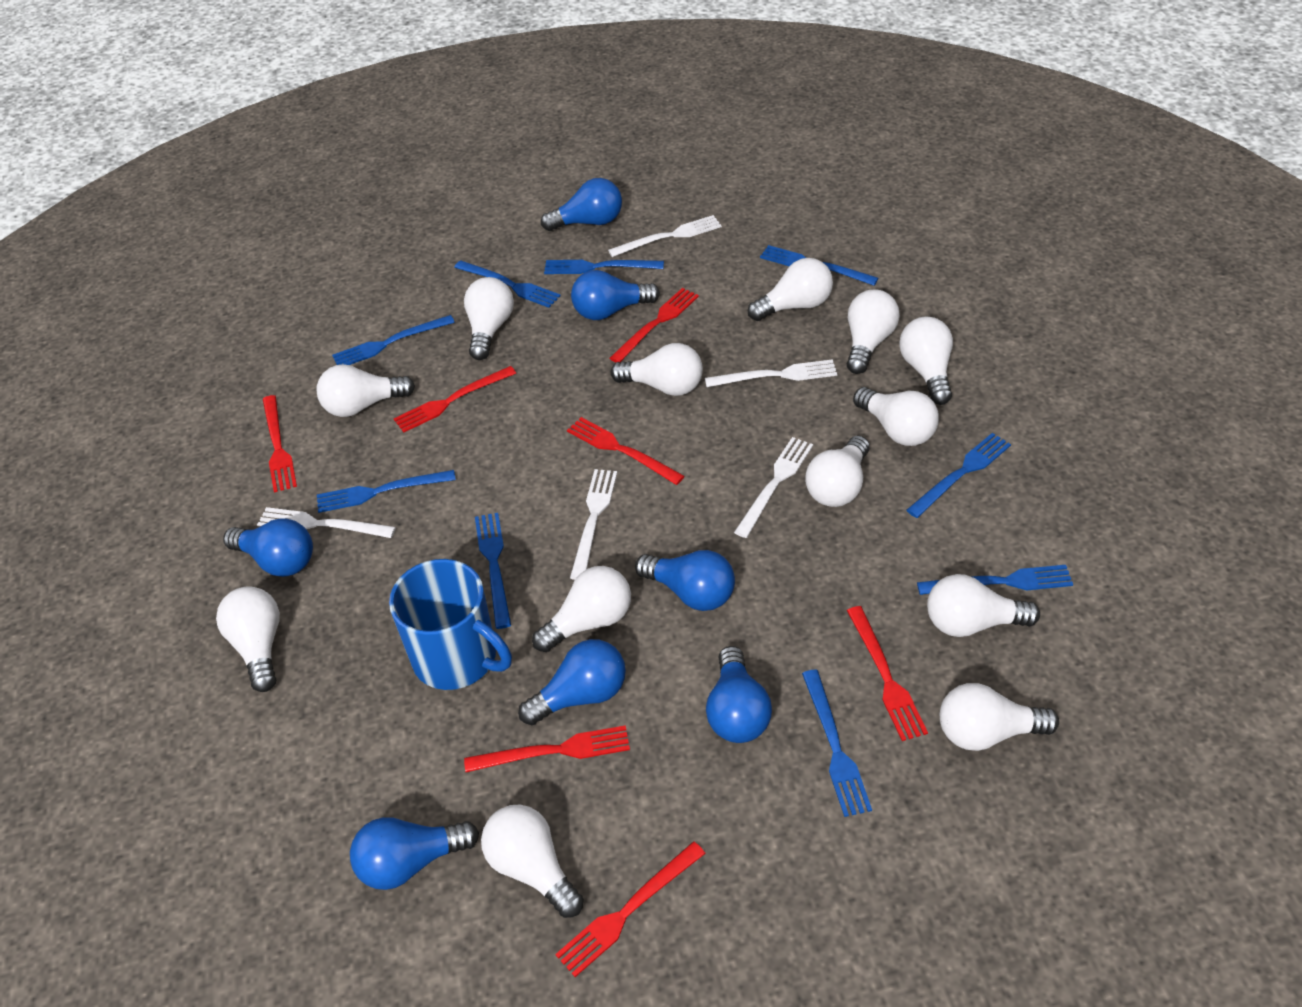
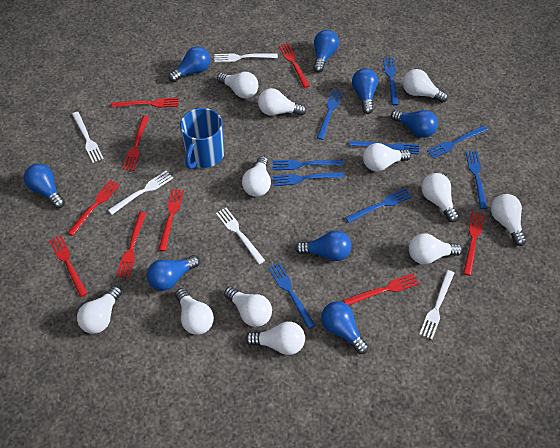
blue light bulb: 7 -> 8
red fork: 7 -> 9
white light bulb: 13 -> 12

